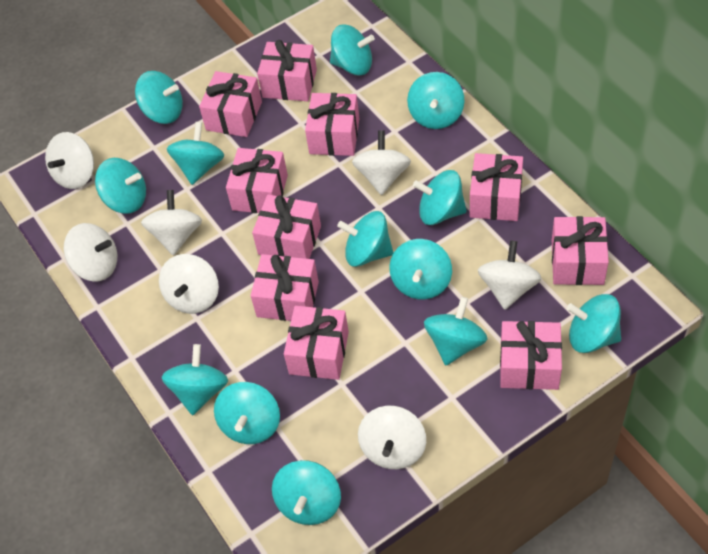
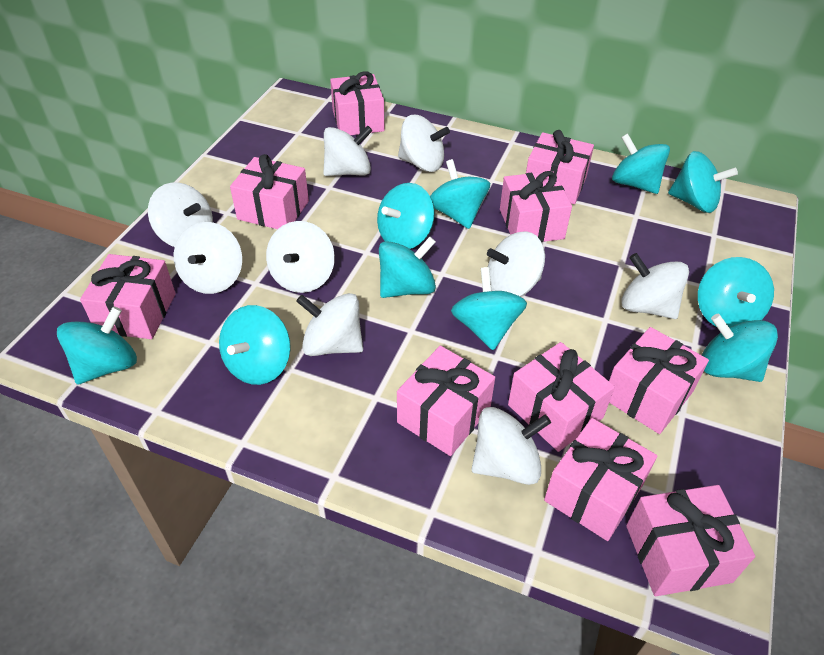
turquoise spinning top: 13 -> 10
white spinning top: 7 -> 9

